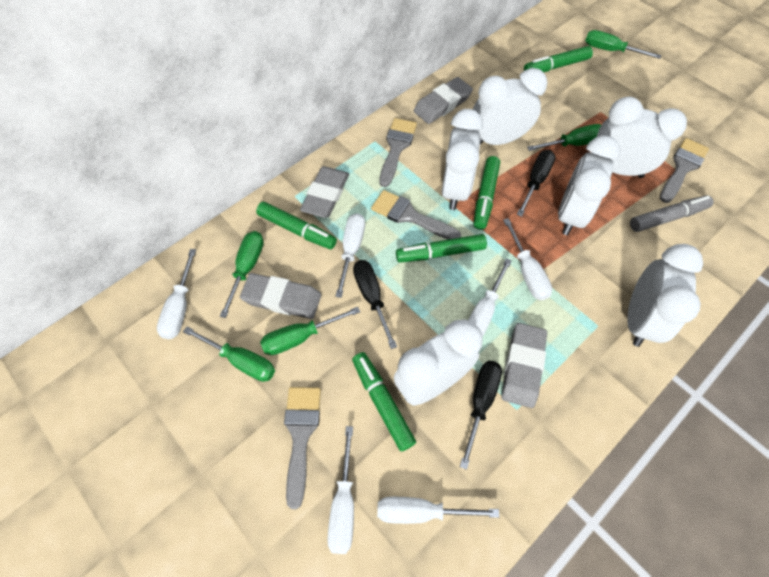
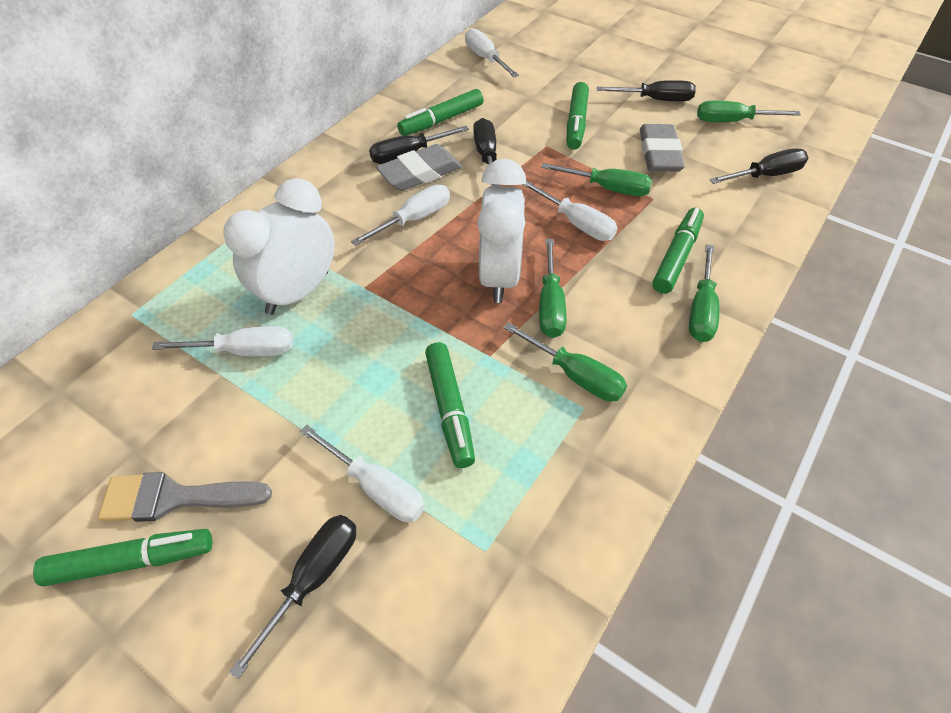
black screwdriver: 3 -> 5
grey brush: 4 -> 1
grey eraser: 4 -> 2
grey marker: 1 -> 0
white clock: 6 -> 2
white screwdriver: 6 -> 5

